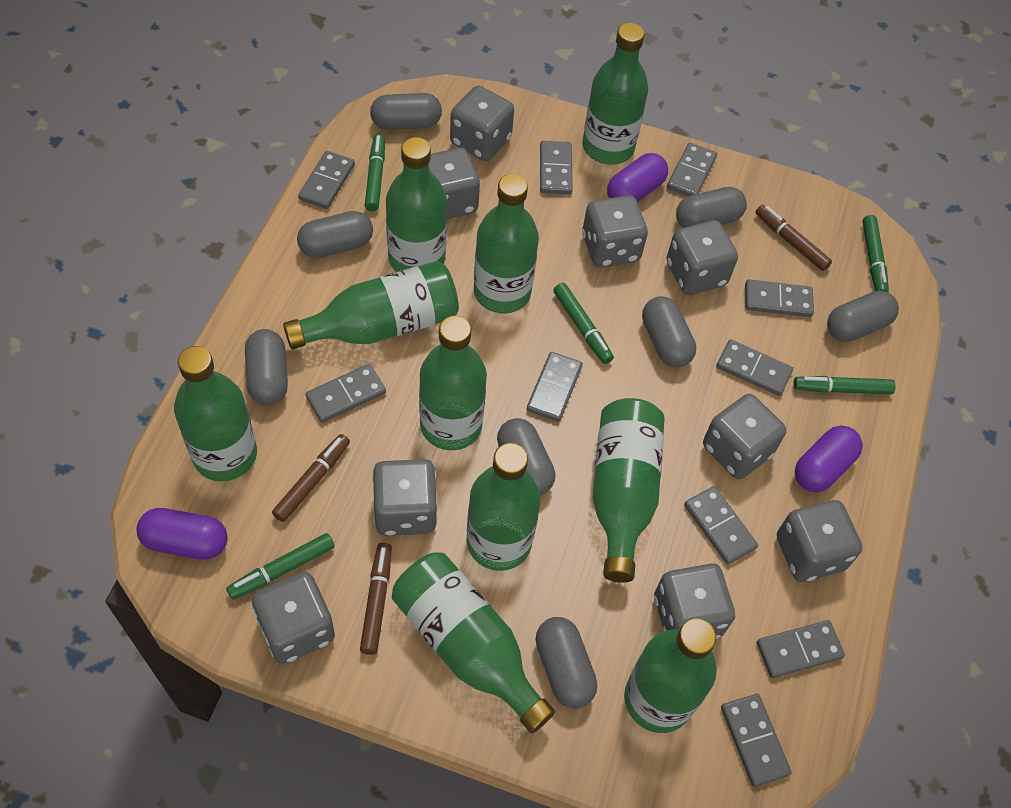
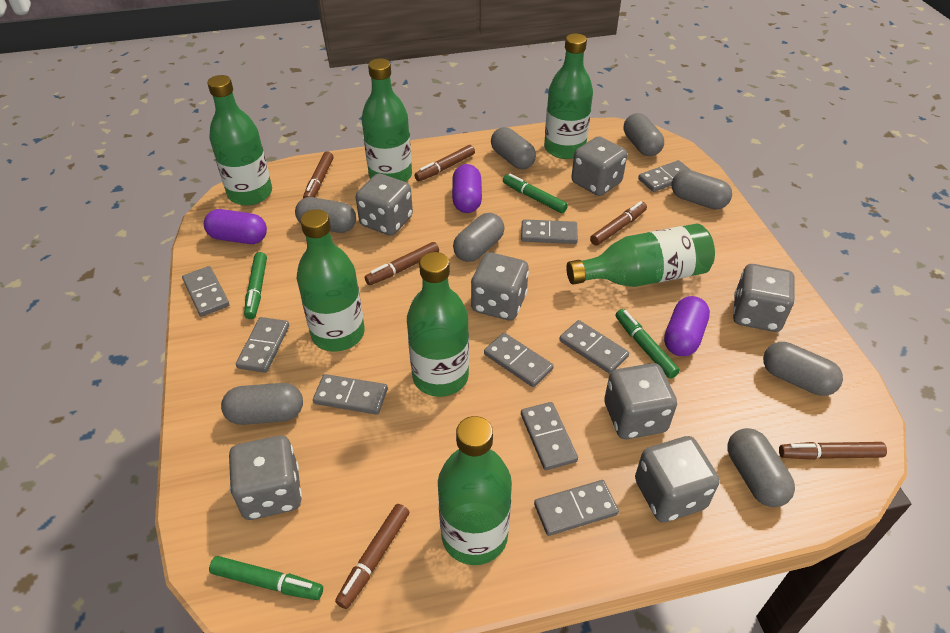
brown marker: 3 -> 6
green bottle: 10 -> 7
green marker: 5 -> 4
grey dice: 9 -> 7
grey domino: 10 -> 9

